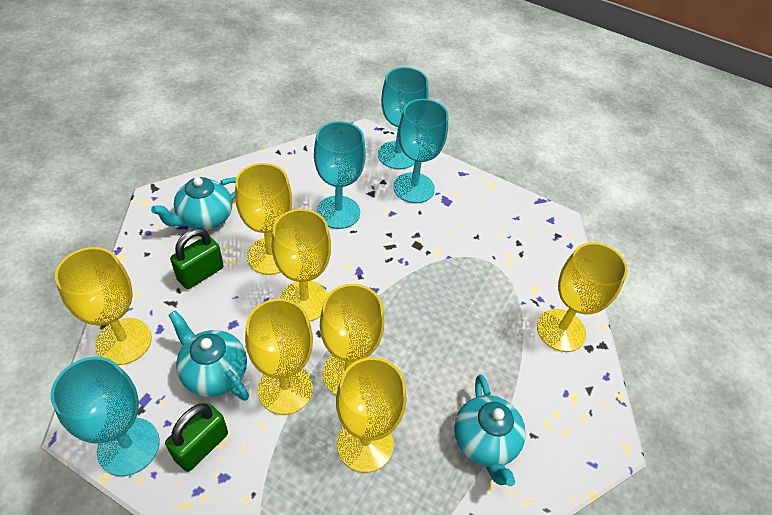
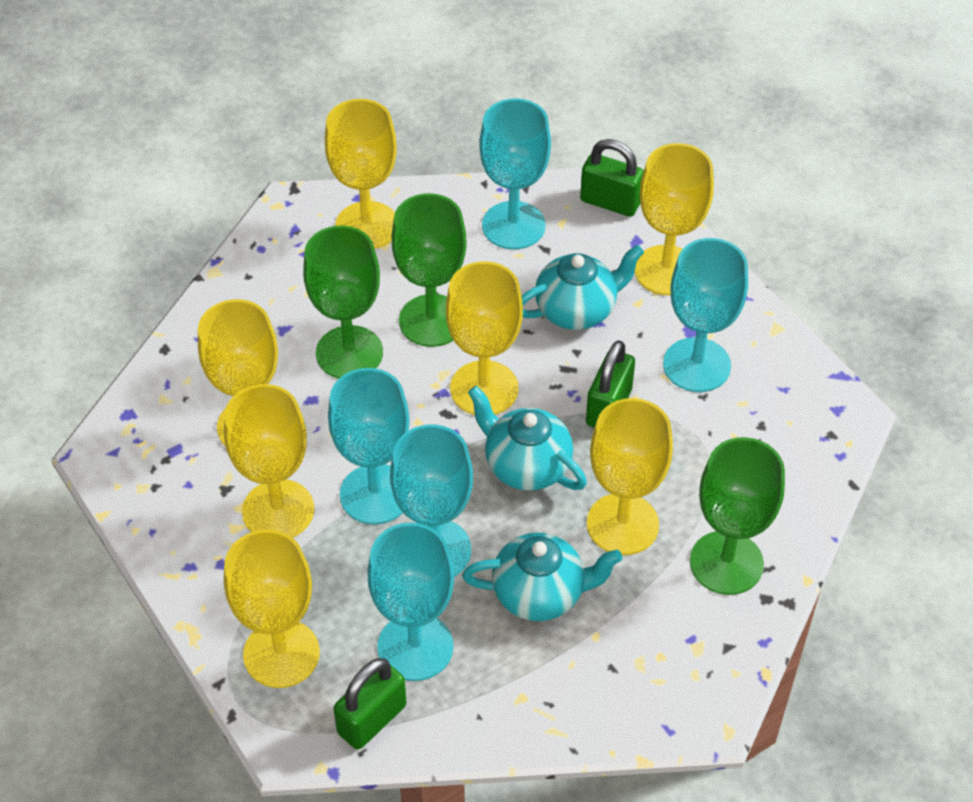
green goblet: 0 -> 3
green padlock: 2 -> 3
turquoise goblet: 4 -> 5

